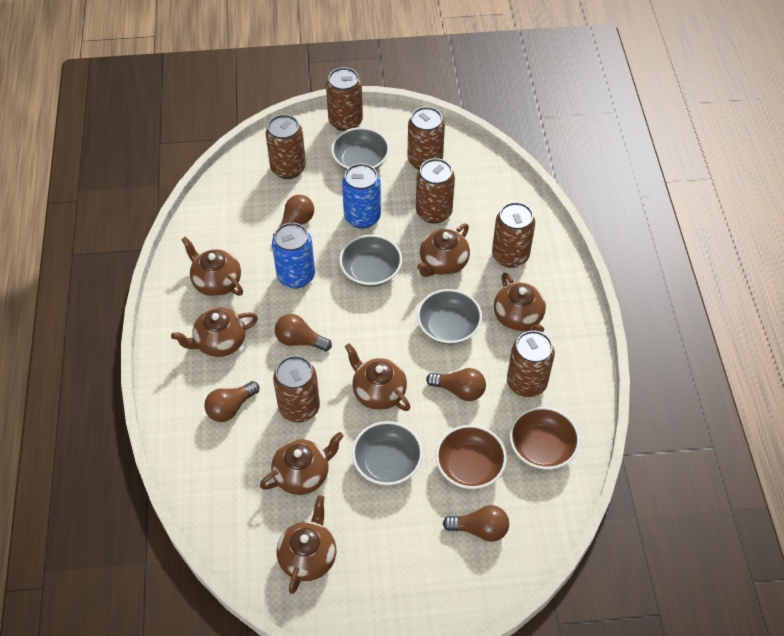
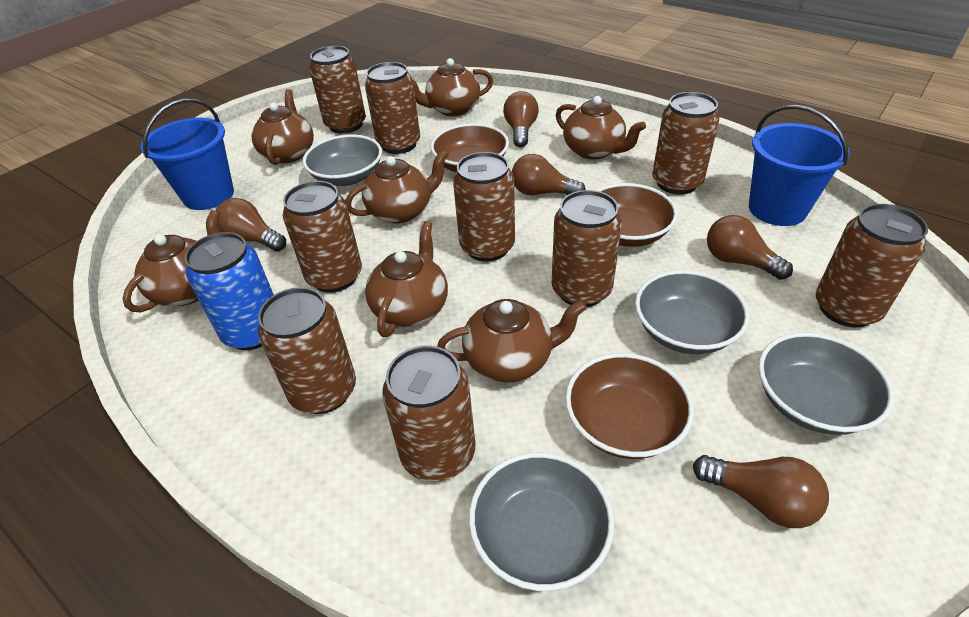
blue bucket: 0 -> 2
blue can: 2 -> 1
brown bowl: 2 -> 3
brown can: 7 -> 9

